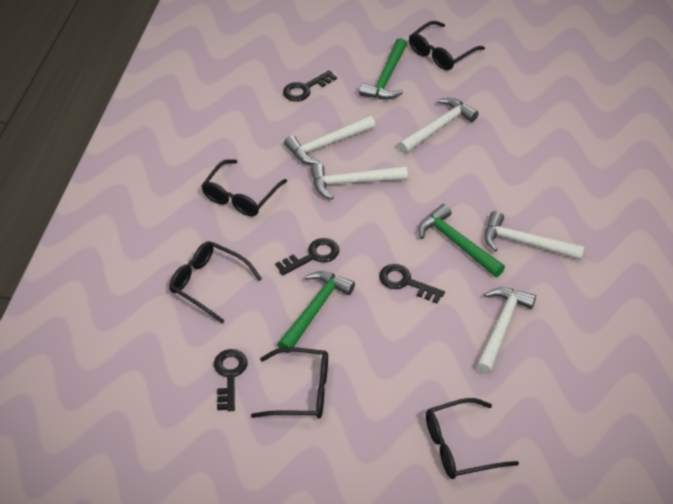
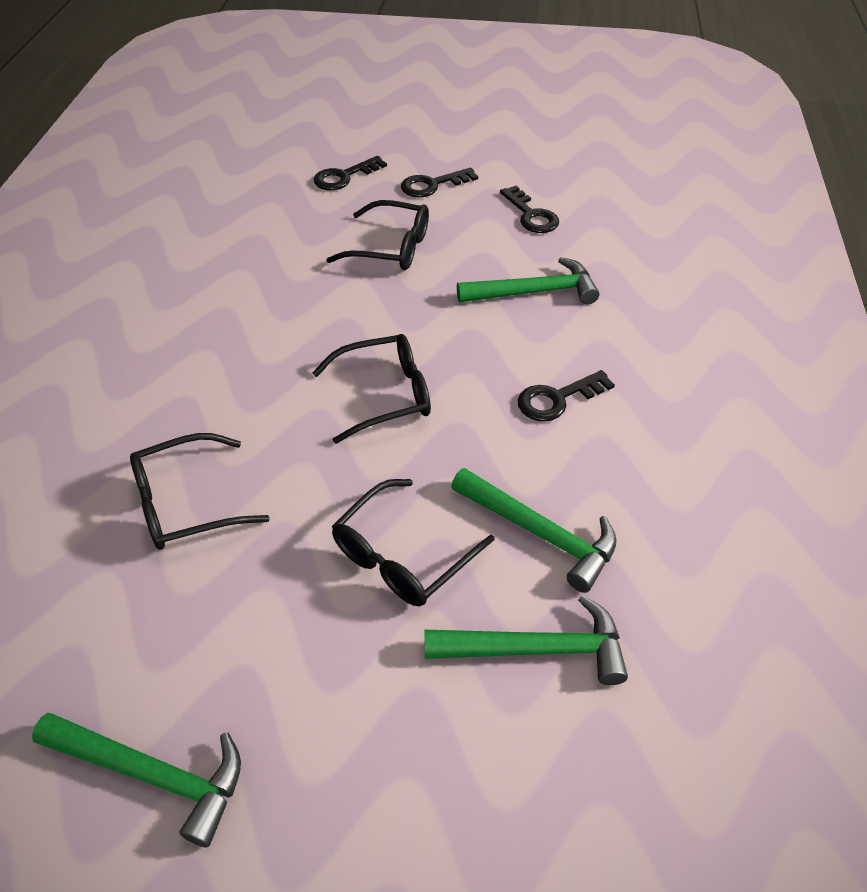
black glasses: 5 -> 4
green hammer: 3 -> 4
white hammer: 5 -> 0

